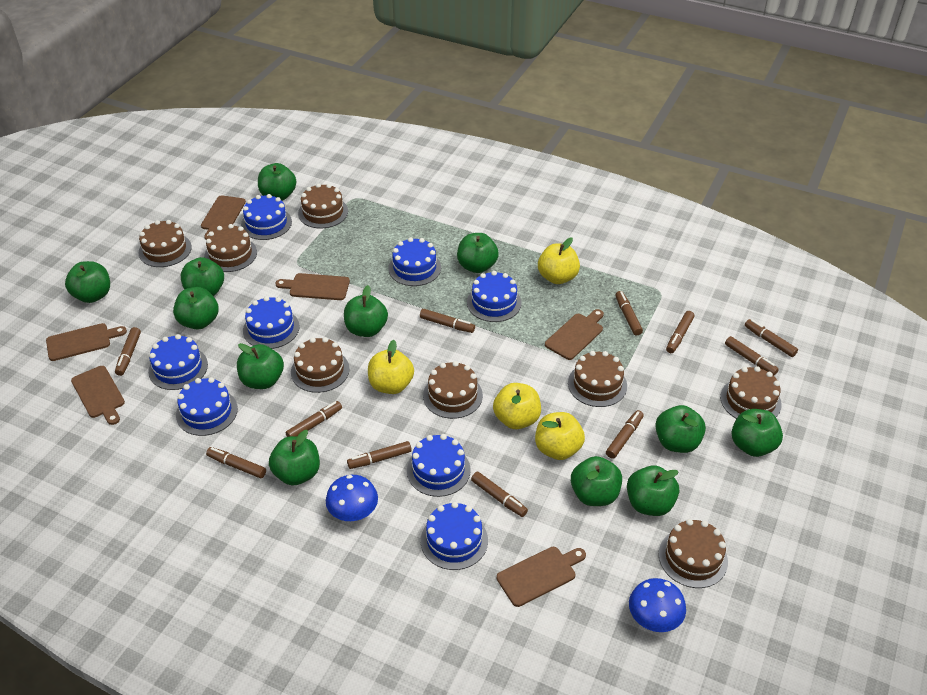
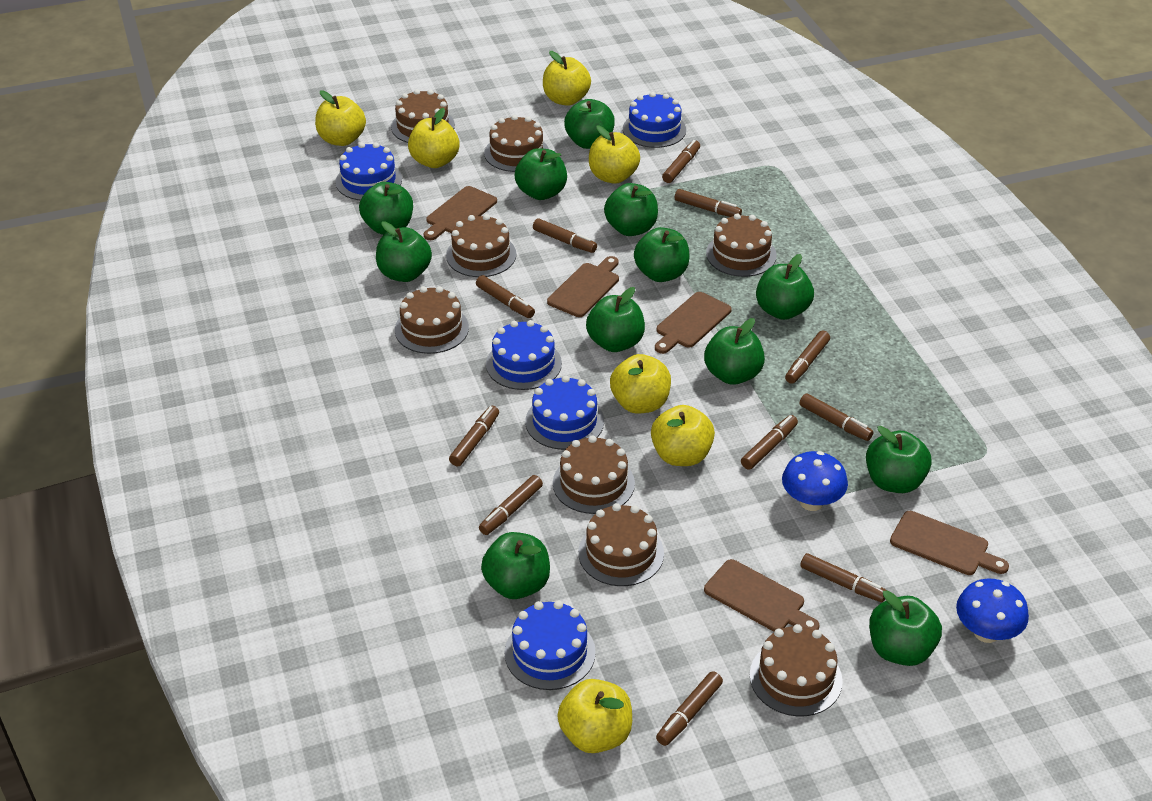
blue cake: 8 -> 5
brown cutting board: 6 -> 5
yellow apple: 4 -> 7

